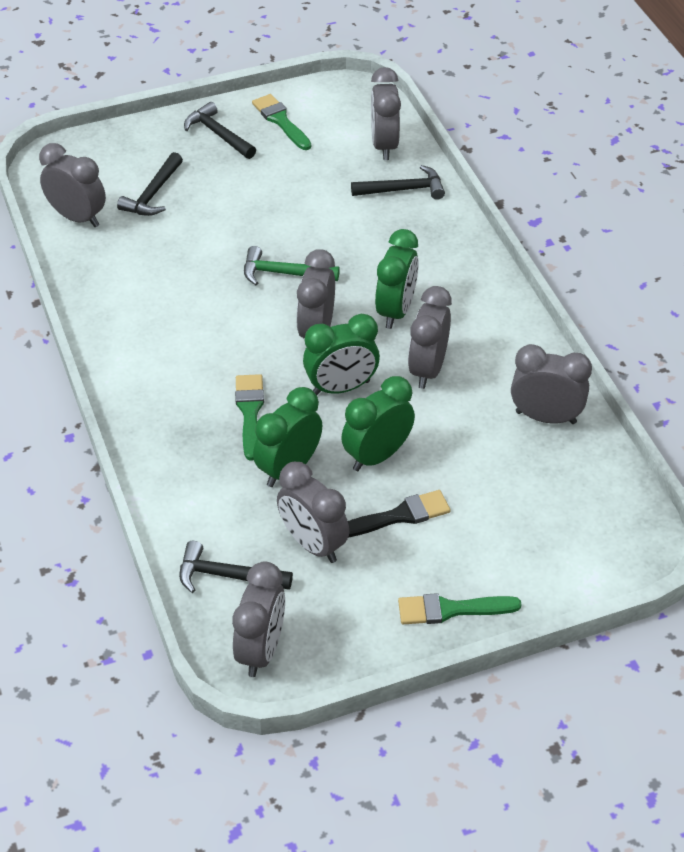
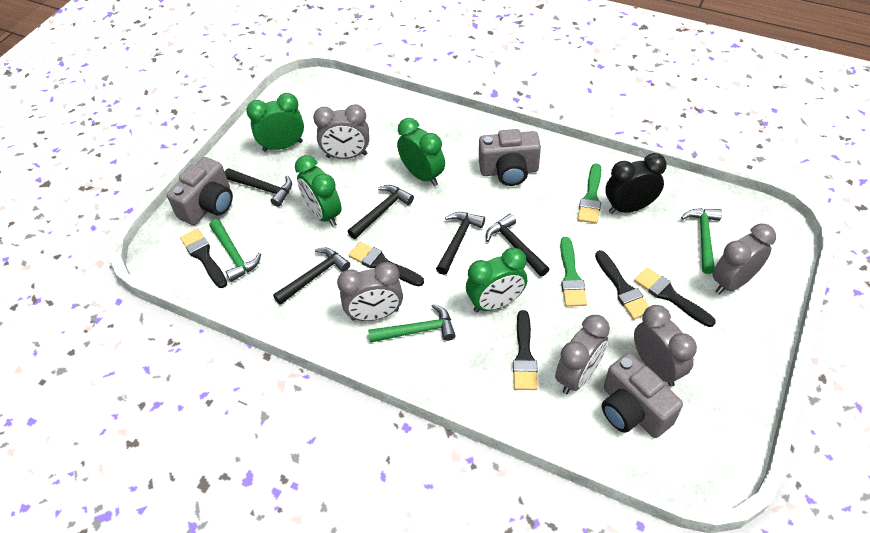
black brush: 1 -> 5
black clock: 0 -> 1
black hammer: 4 -> 5
green brush: 3 -> 2
green hammer: 1 -> 3
grey camera: 0 -> 3
grey clock: 7 -> 5

